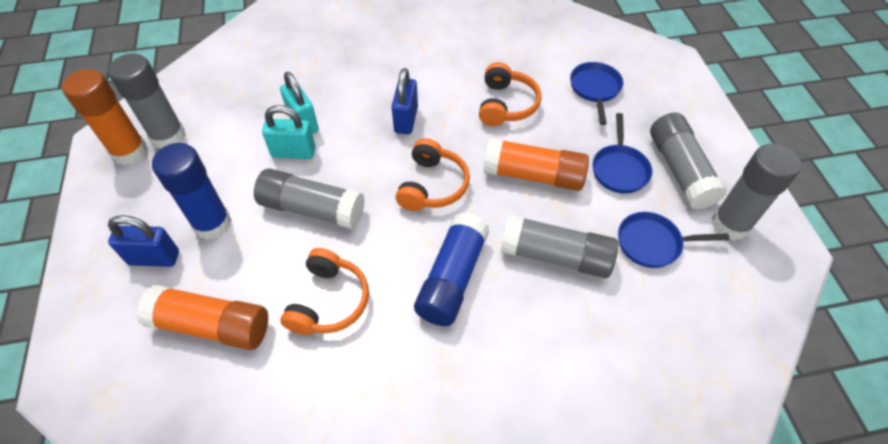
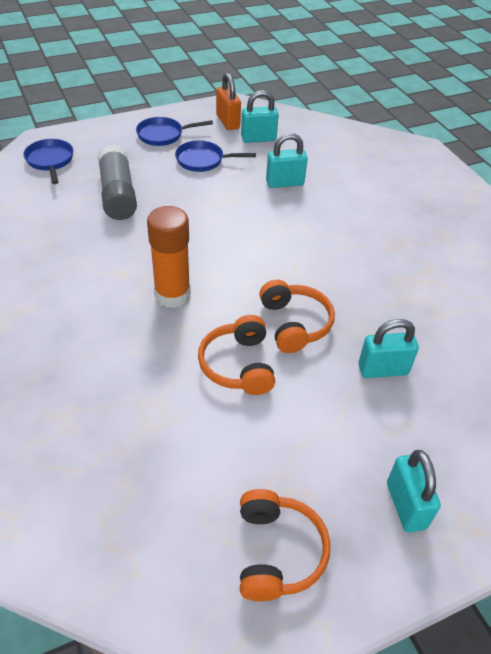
blue glue stick: 2 -> 0
blue padlock: 2 -> 0
grey glue stick: 5 -> 1
orange glue stick: 3 -> 1
orange padlock: 0 -> 1
turquoise padlock: 2 -> 4

